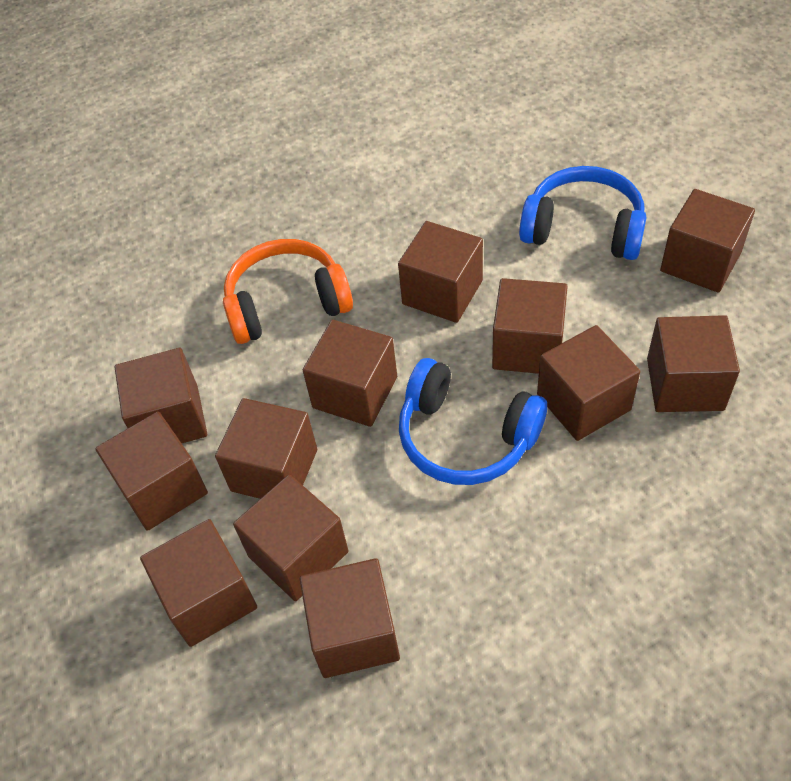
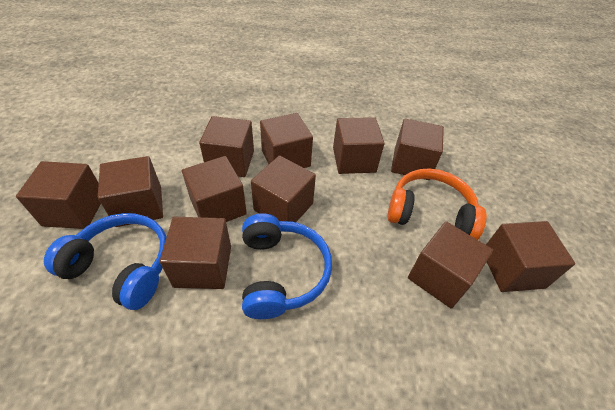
brown cube: 12 -> 11

